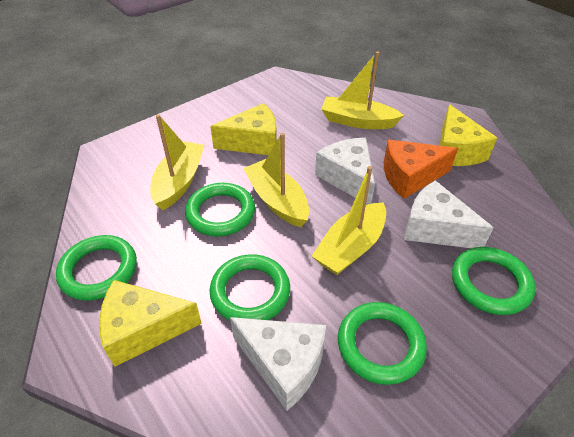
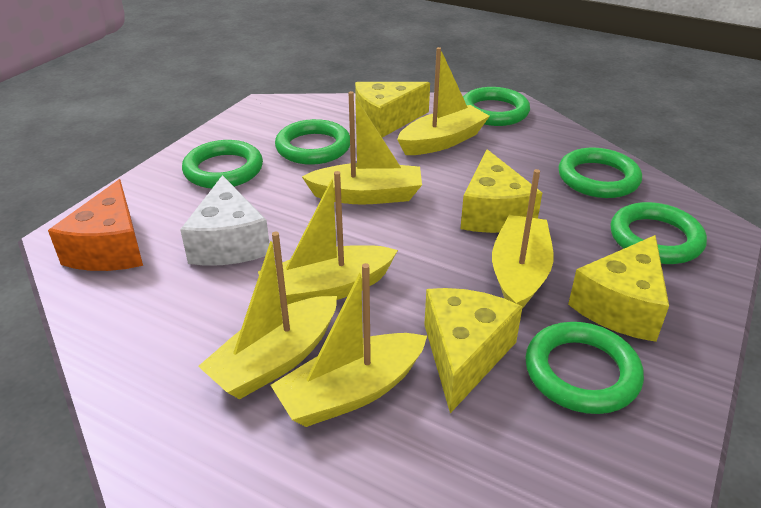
green ring: 5 -> 6
white cheese: 3 -> 1
yellow boat: 4 -> 6
yellow cheese: 3 -> 4

